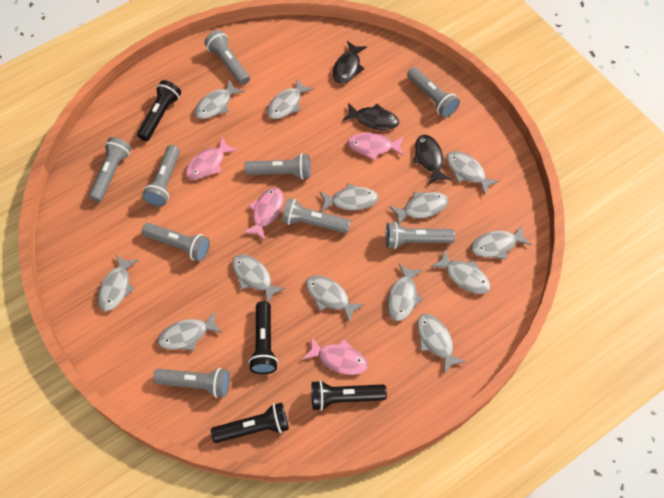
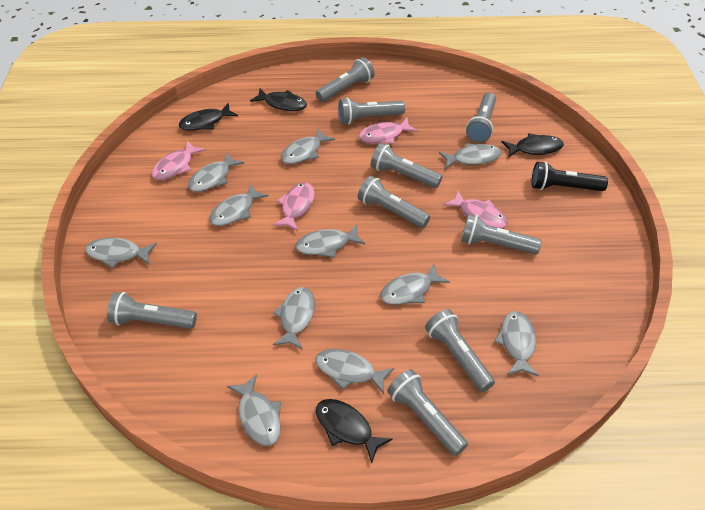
black fish: 3 -> 4
black flashlight: 4 -> 1
grey fish: 13 -> 11

